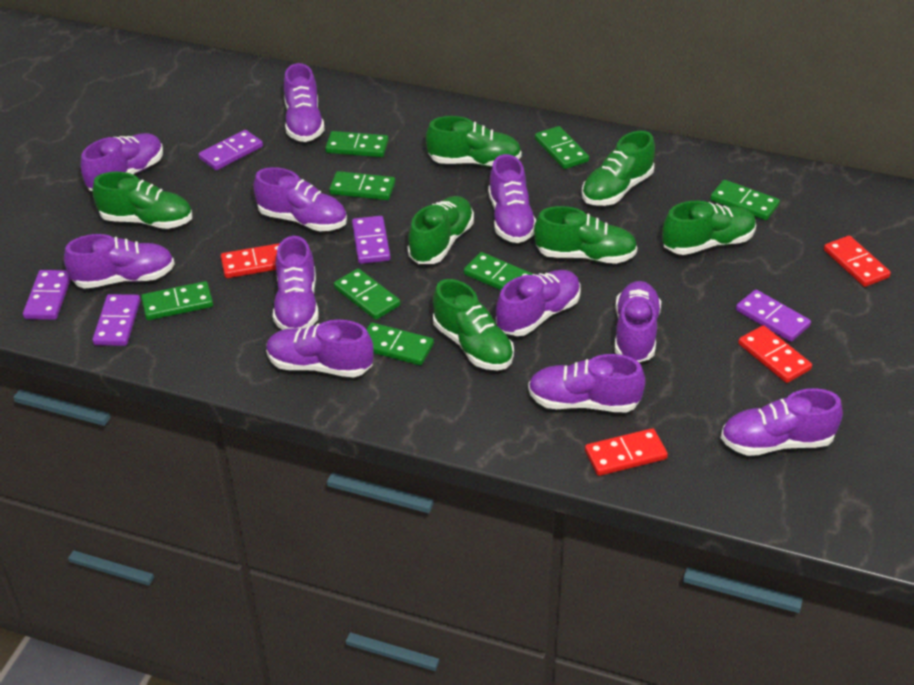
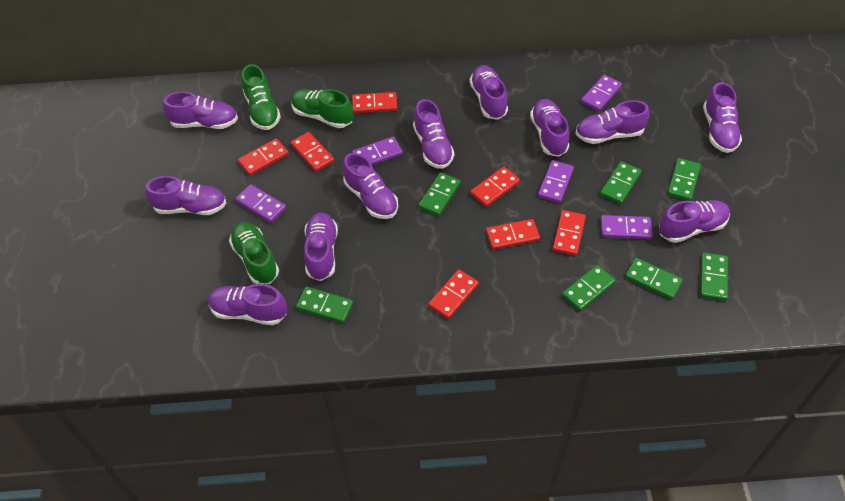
green domino: 8 -> 7
green shoe: 7 -> 3
red domino: 4 -> 7

